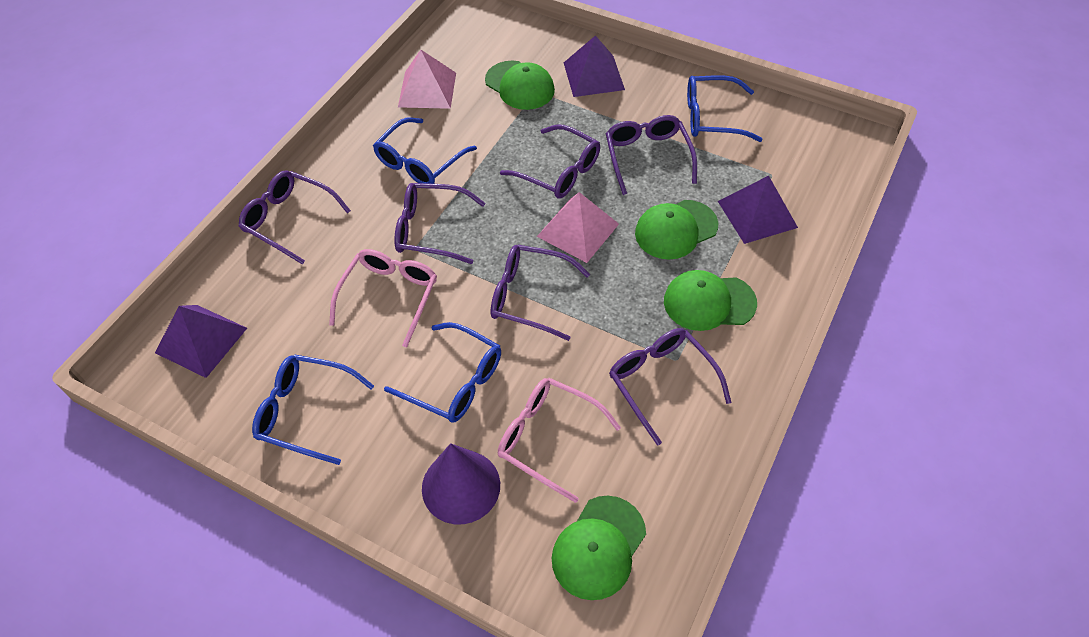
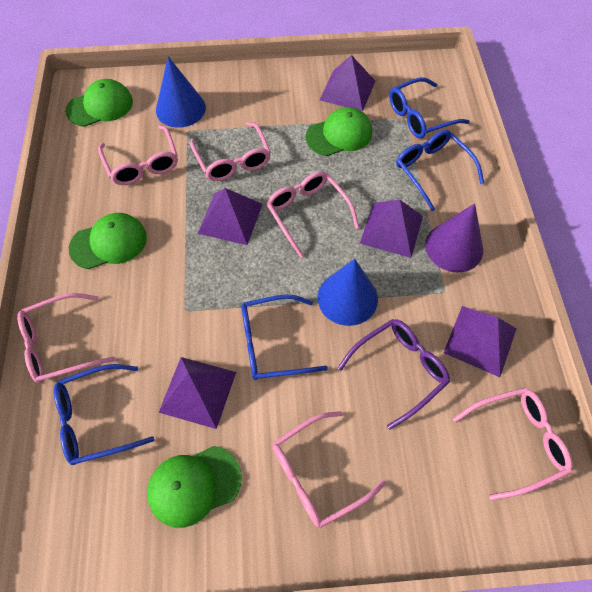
blue cone: 0 -> 2
pink glasses: 2 -> 6
pink pyramid: 2 -> 0
purple glasses: 6 -> 1
purple pyramid: 3 -> 5

